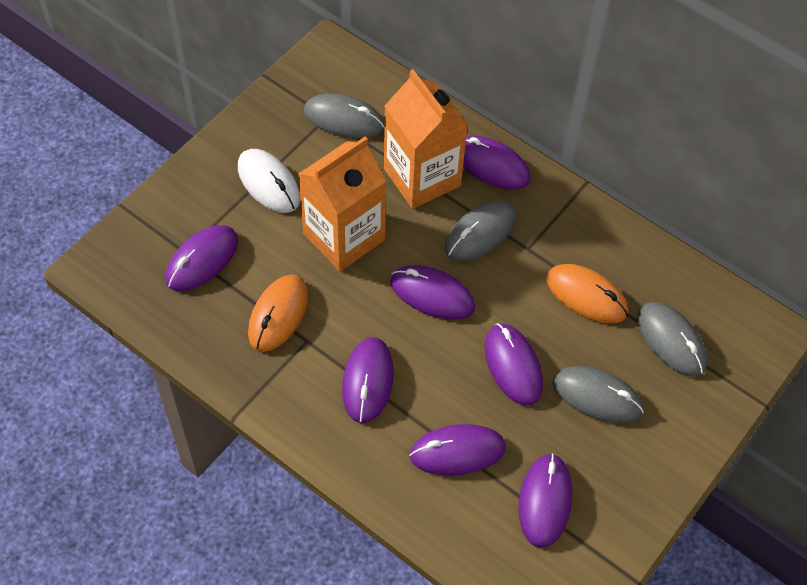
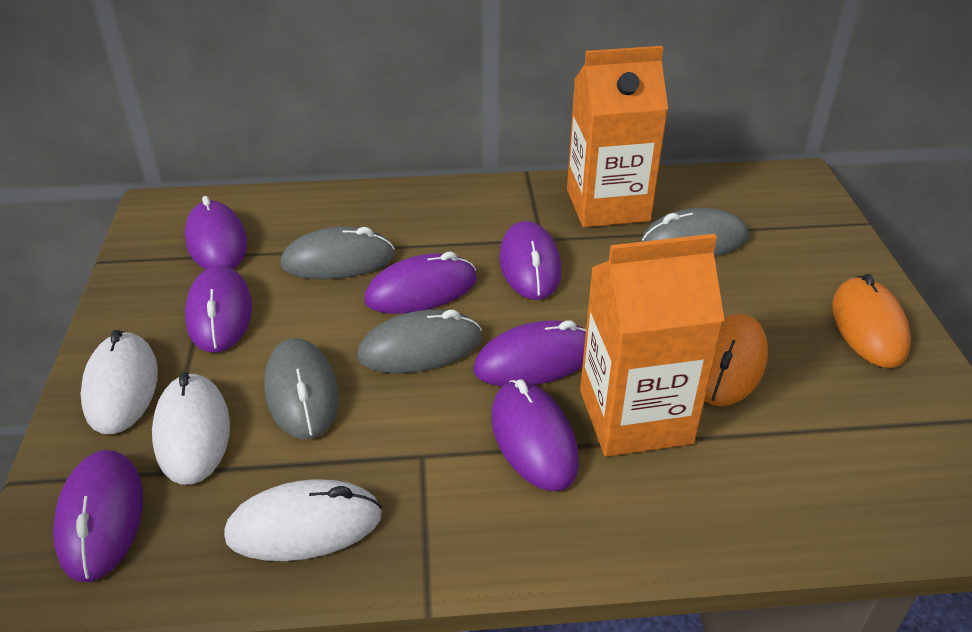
white mouse: 1 -> 3

